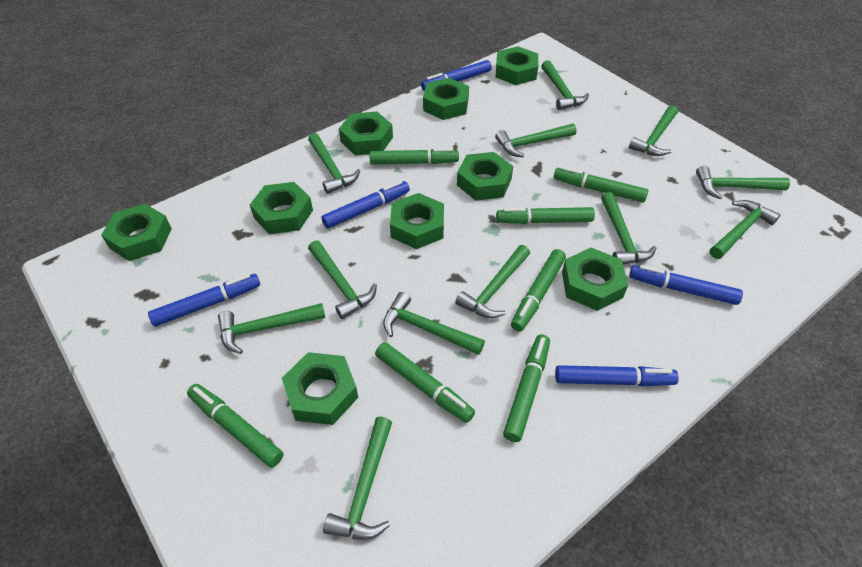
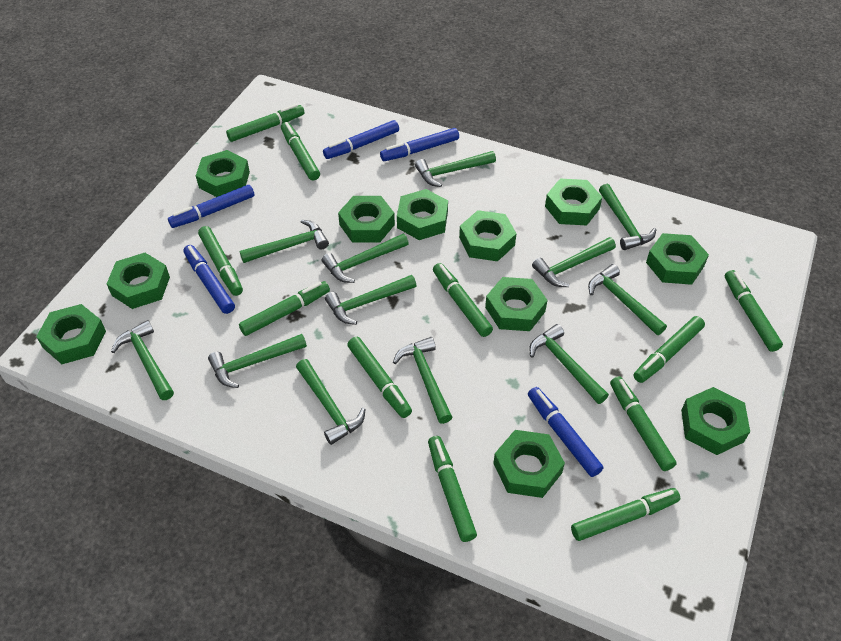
green marker: 7 -> 11
green nut: 9 -> 11

